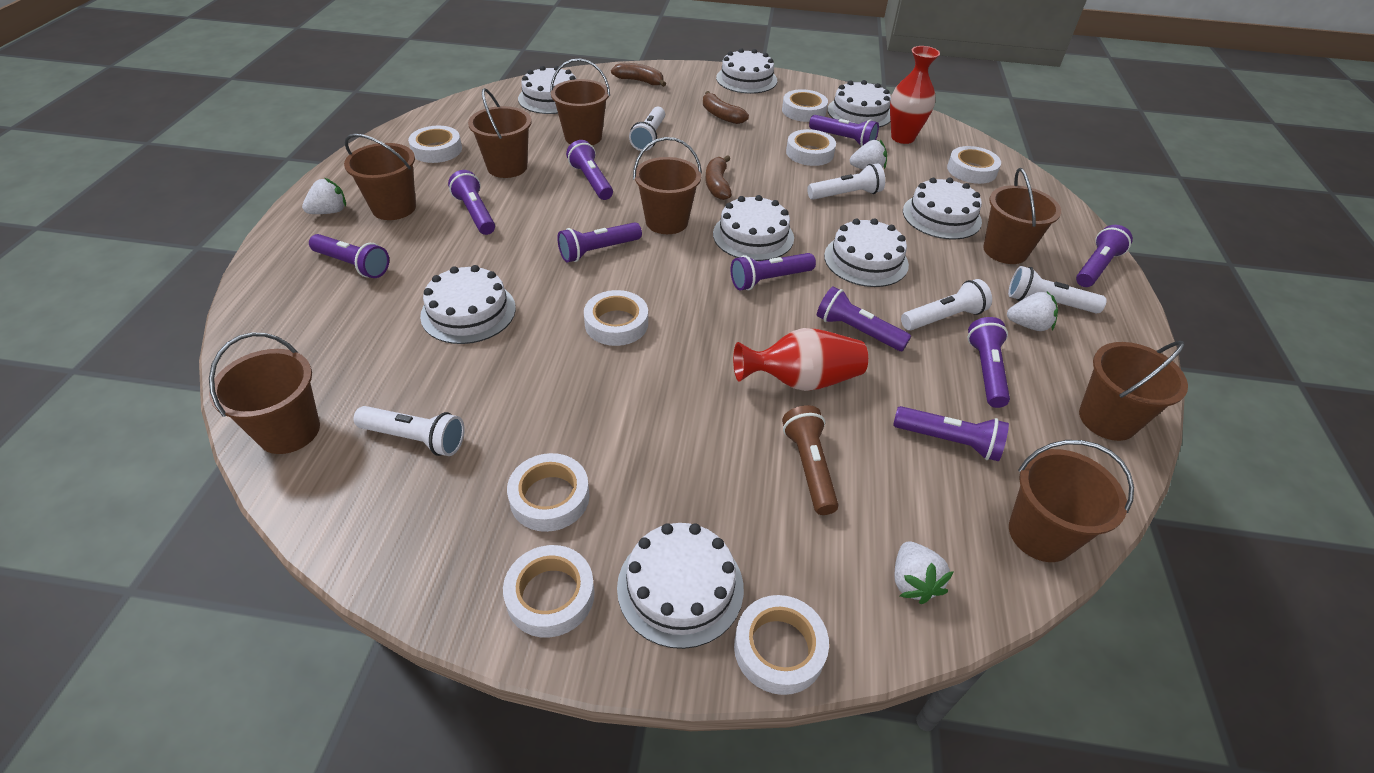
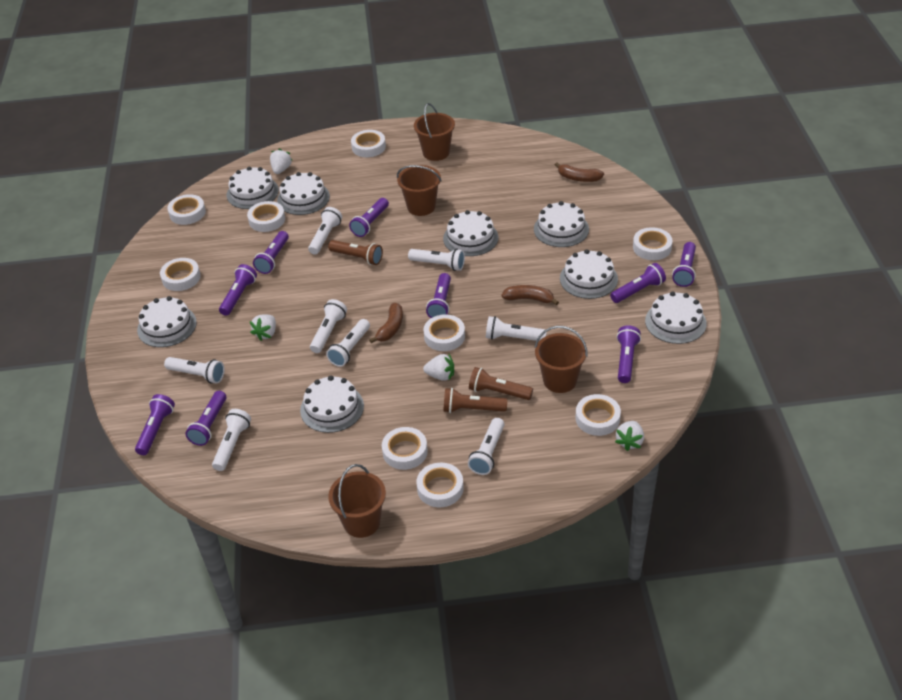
brown bucket: 8 -> 4
brown flashlight: 1 -> 3
purple flashlight: 10 -> 9
red vase: 2 -> 0
white flashlight: 5 -> 8
white tape: 8 -> 9

